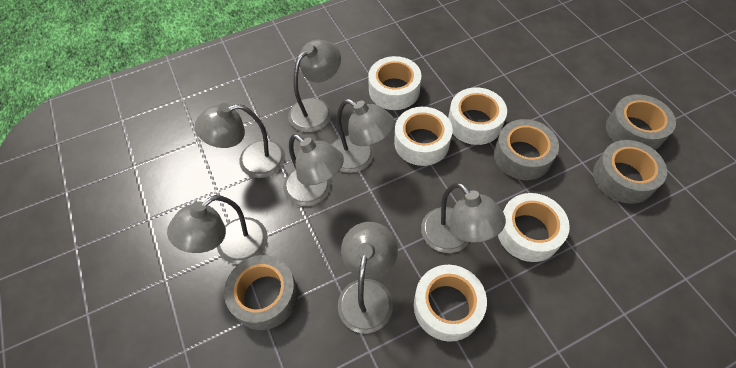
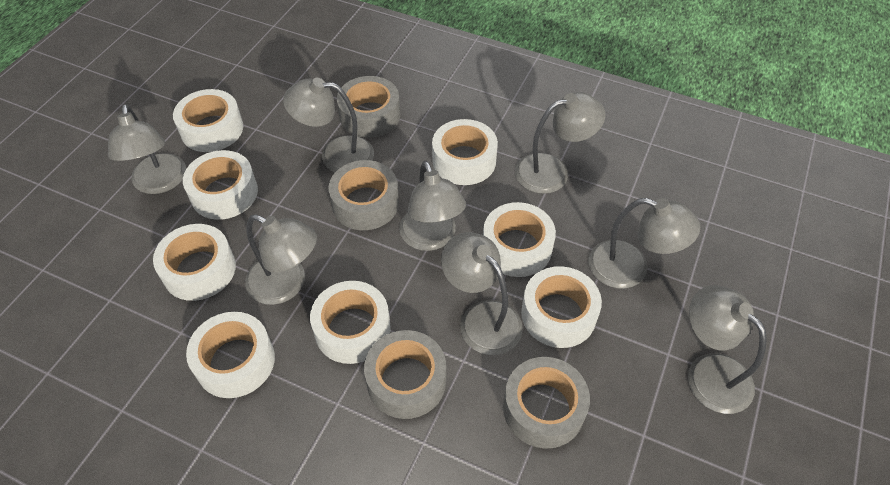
grey lamp: 7 -> 8
white tape: 5 -> 8

